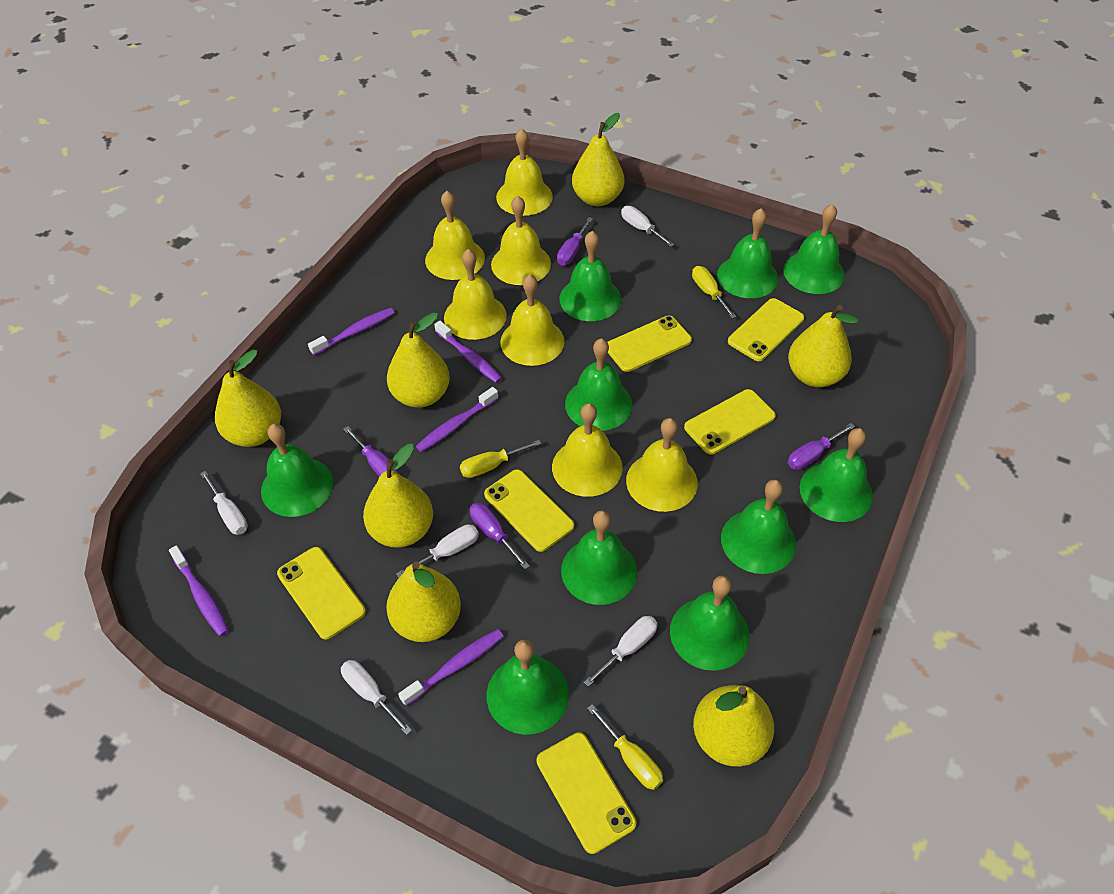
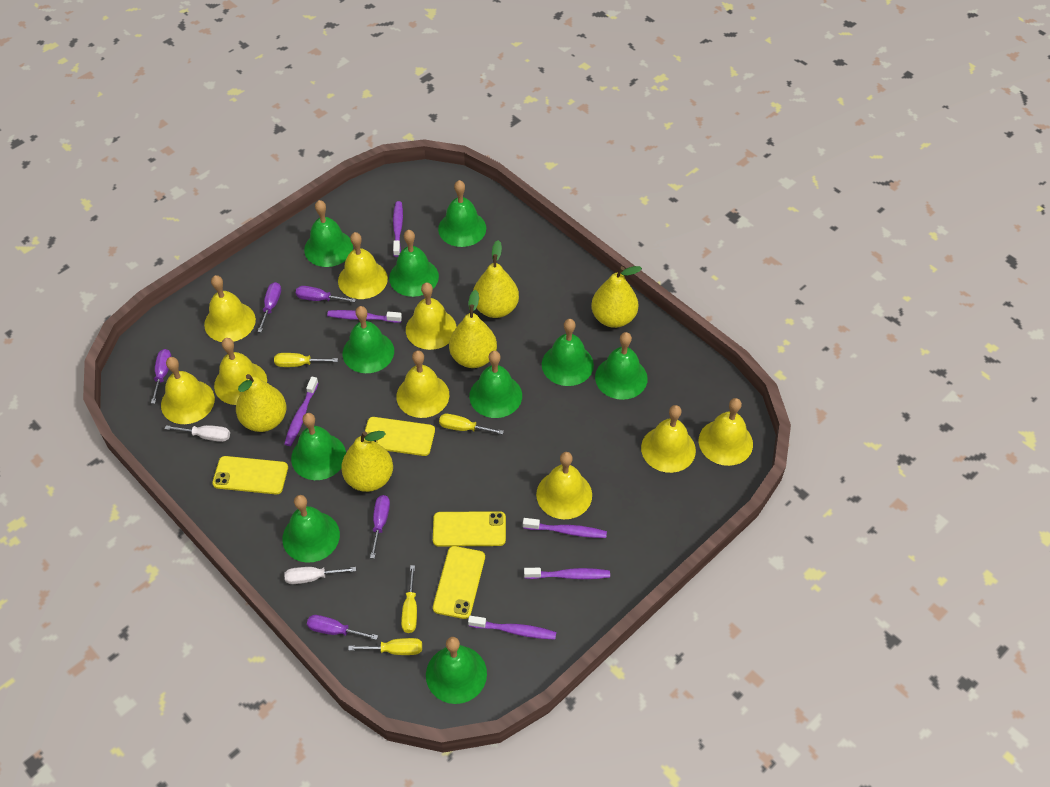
purple screwdriver: 4 -> 5
purple toothbrush: 5 -> 6
white screwdriver: 5 -> 2
yellow bell: 7 -> 9
yellow pear: 7 -> 5
yellow phone: 6 -> 4
yellow screwdriver: 3 -> 4

